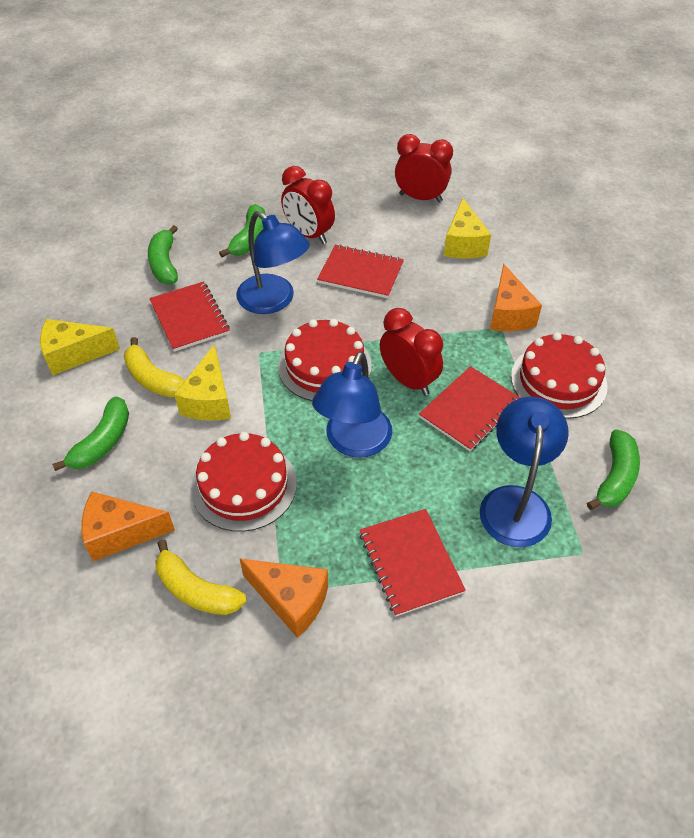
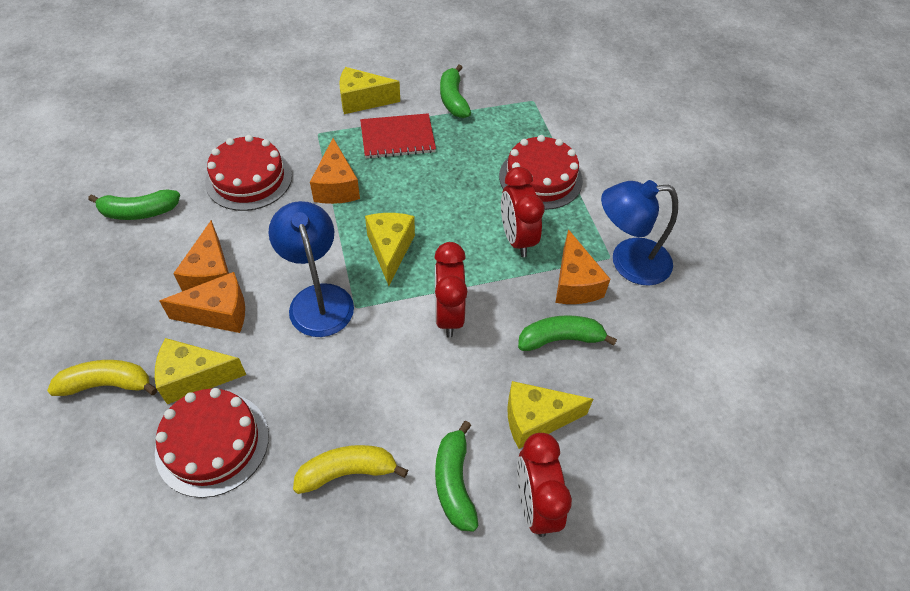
blue lamp: 3 -> 2
orange cheese: 3 -> 4
red notebook: 4 -> 1
yellow cheese: 3 -> 4

